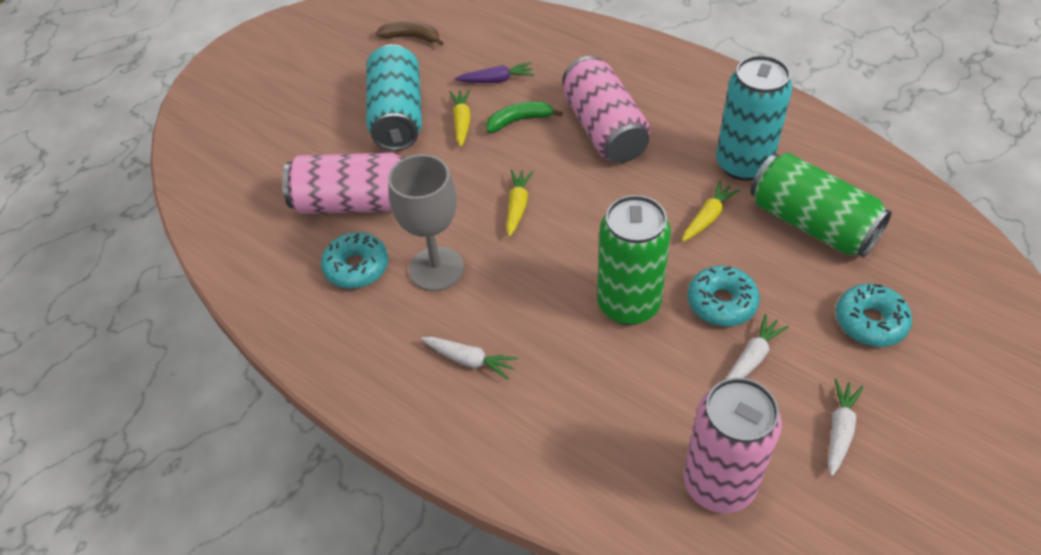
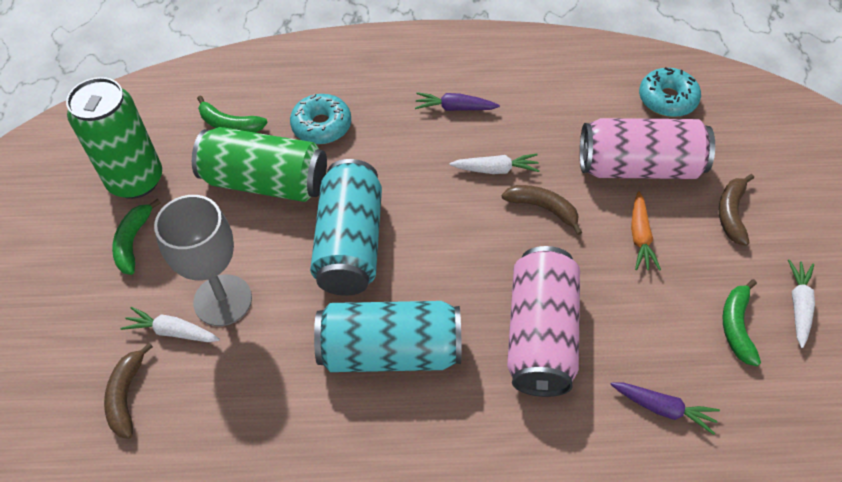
brown banana: 1 -> 3
green banana: 1 -> 3
orange carrot: 0 -> 1
pink can: 3 -> 2
purple carrot: 1 -> 2
turquoise donut: 3 -> 2
yellow carrot: 3 -> 0

